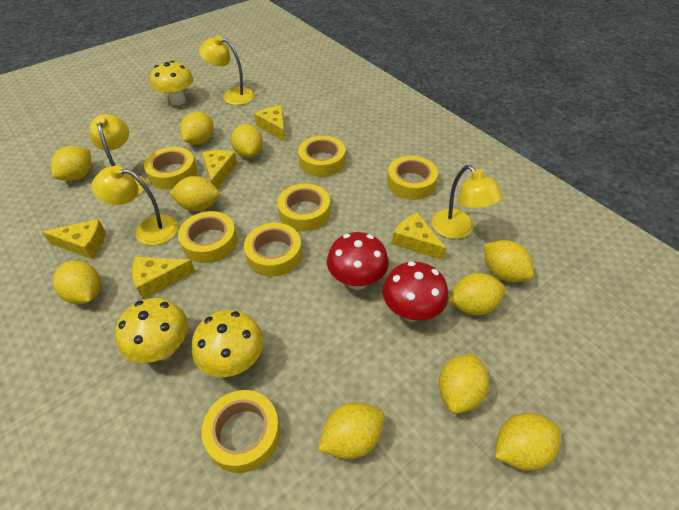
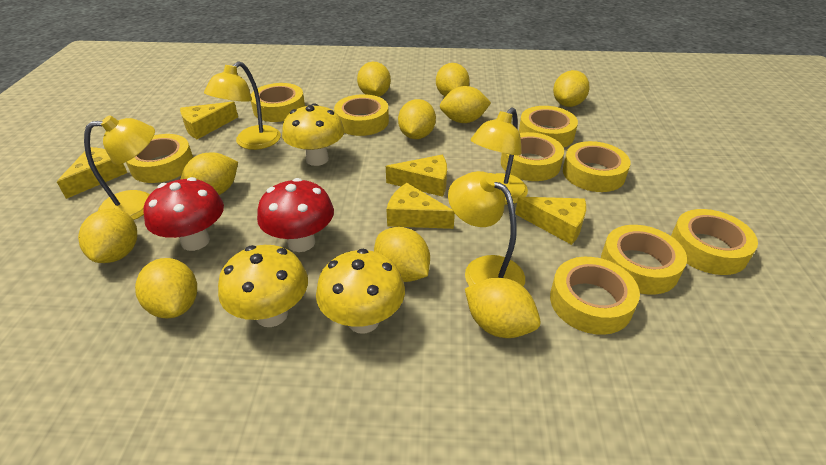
yellow tape: 7 -> 9

